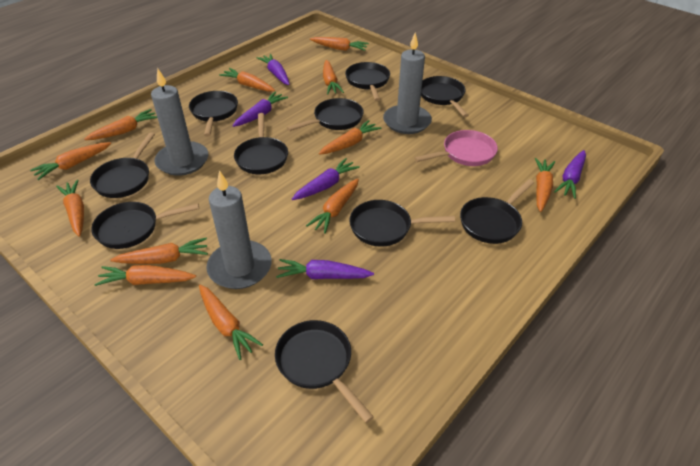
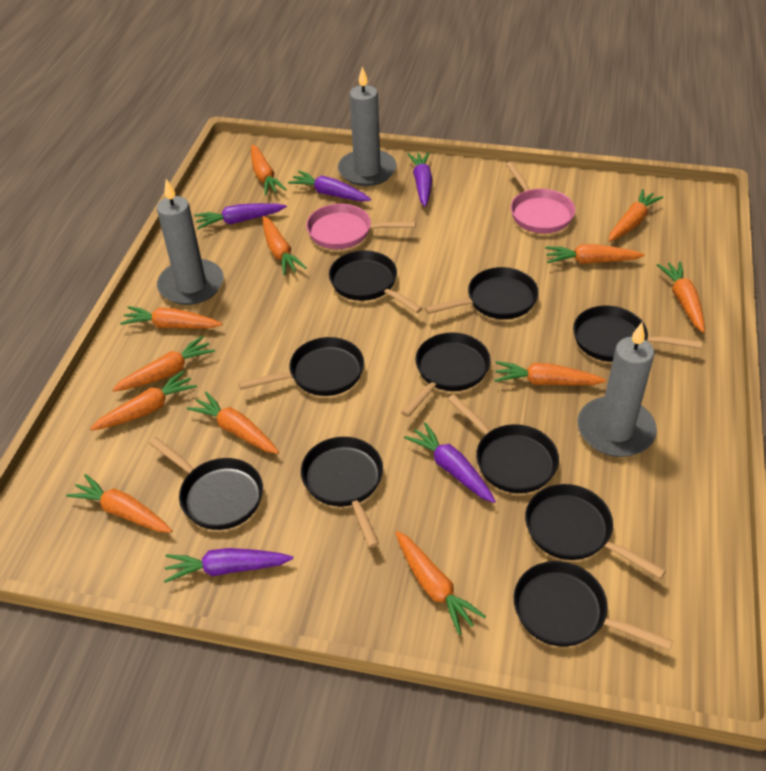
pink pan: 1 -> 2

